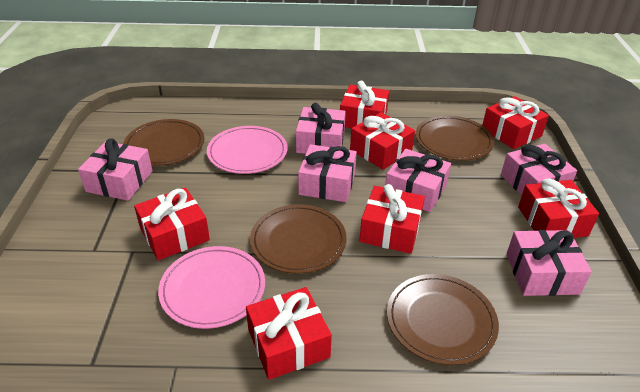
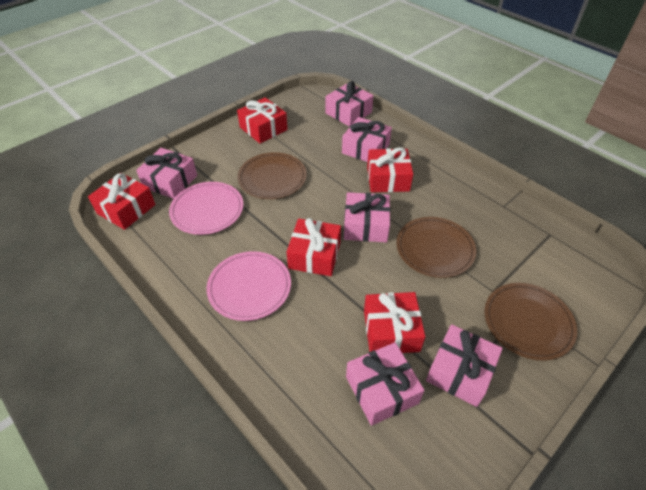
brown plate: 4 -> 3
red gift: 7 -> 5

